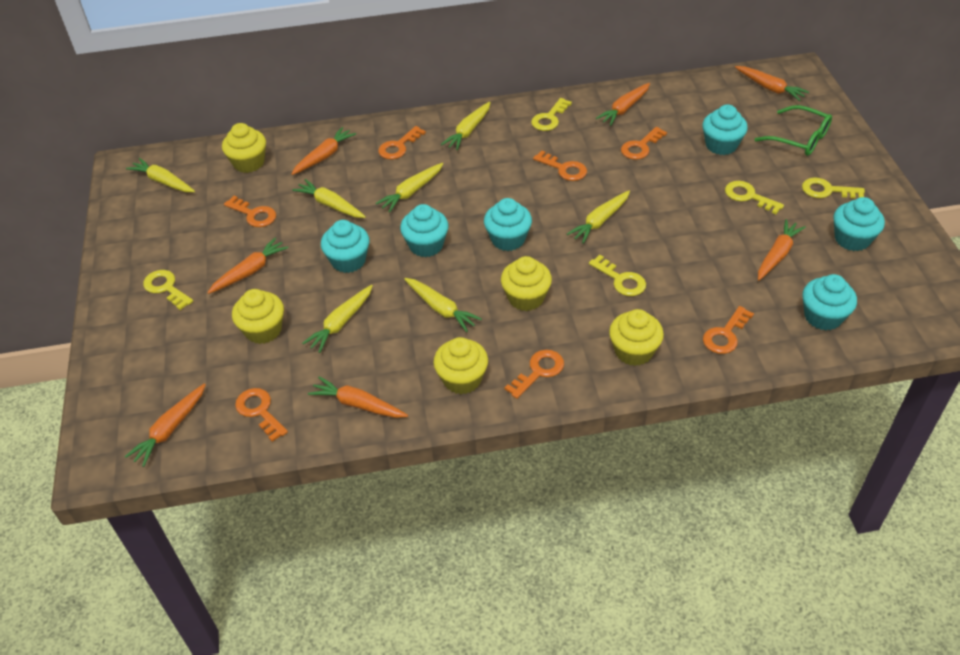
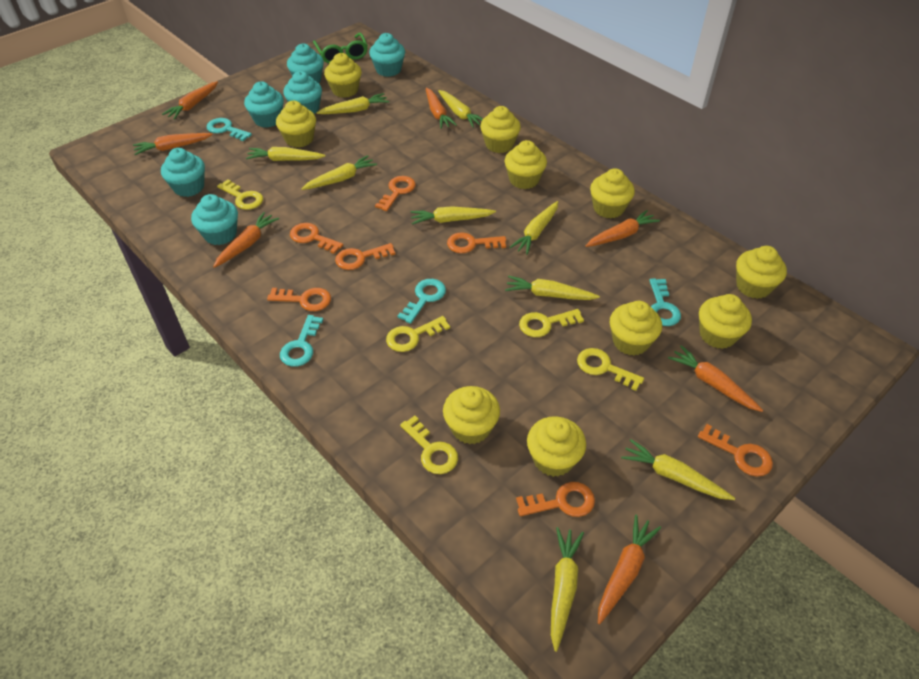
turquoise key: 0 -> 4
yellow carrot: 7 -> 9
yellow cupcake: 5 -> 10

